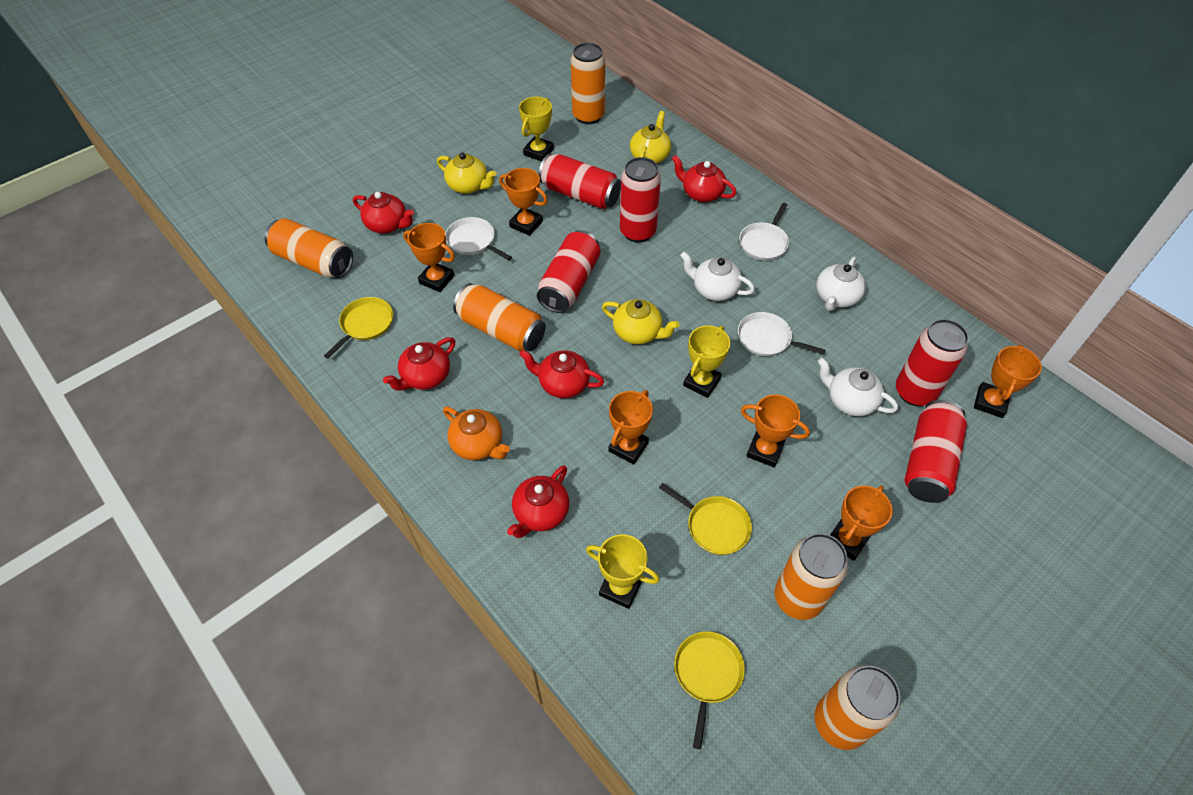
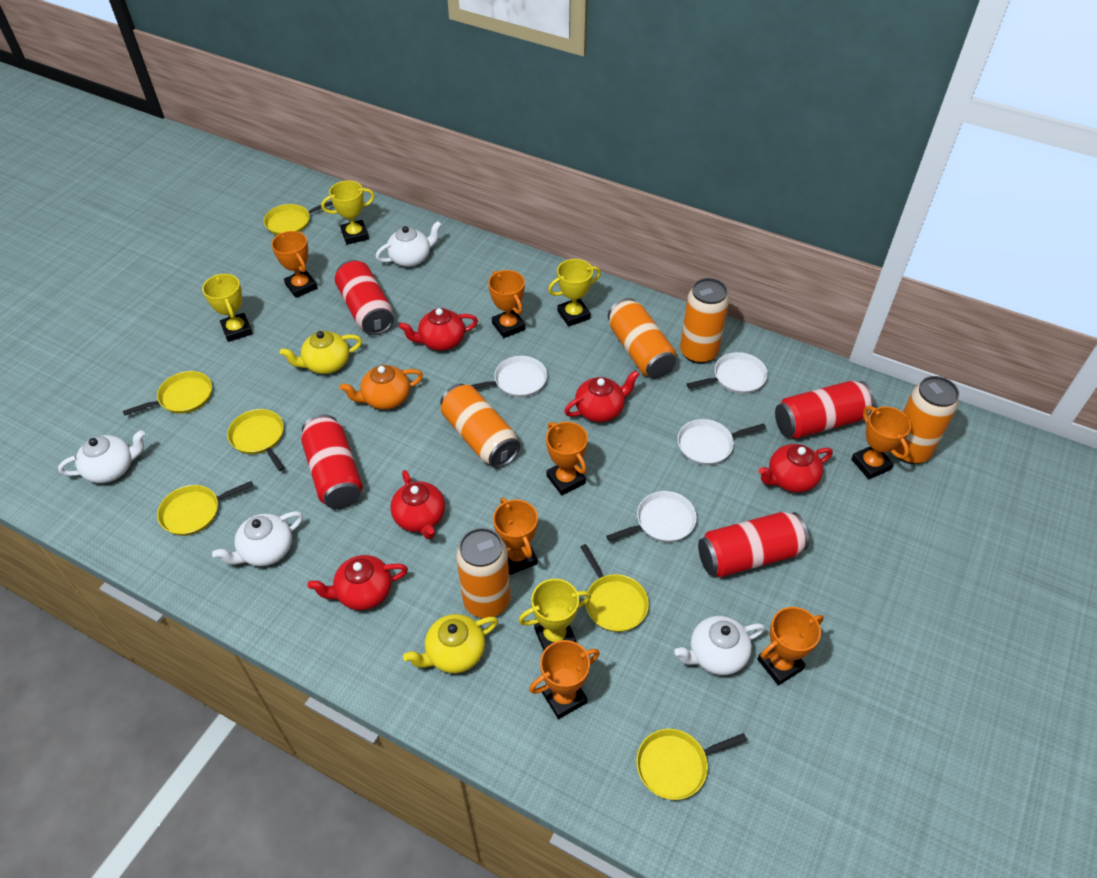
orange trophy: 6 -> 7
red can: 5 -> 4
white pan: 3 -> 4
white teapot: 3 -> 4
yellow pan: 3 -> 6
yellow teapot: 3 -> 2
yellow trophy: 3 -> 4

